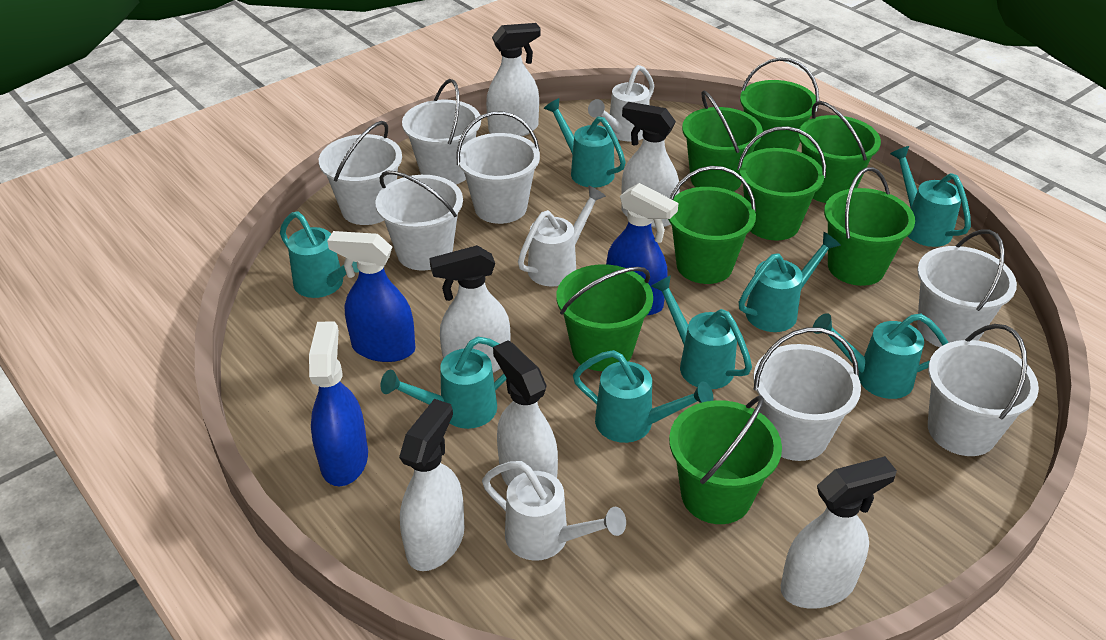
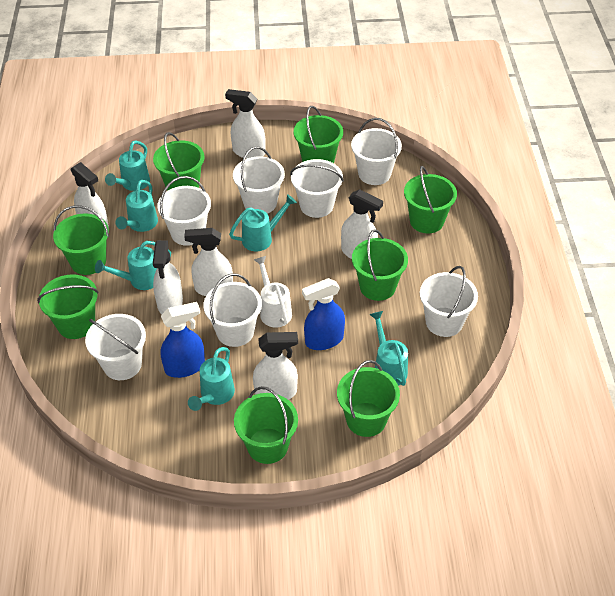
blue spray bottle: 3 -> 2
turquoise watering can: 8 -> 6
white watering can: 3 -> 1

